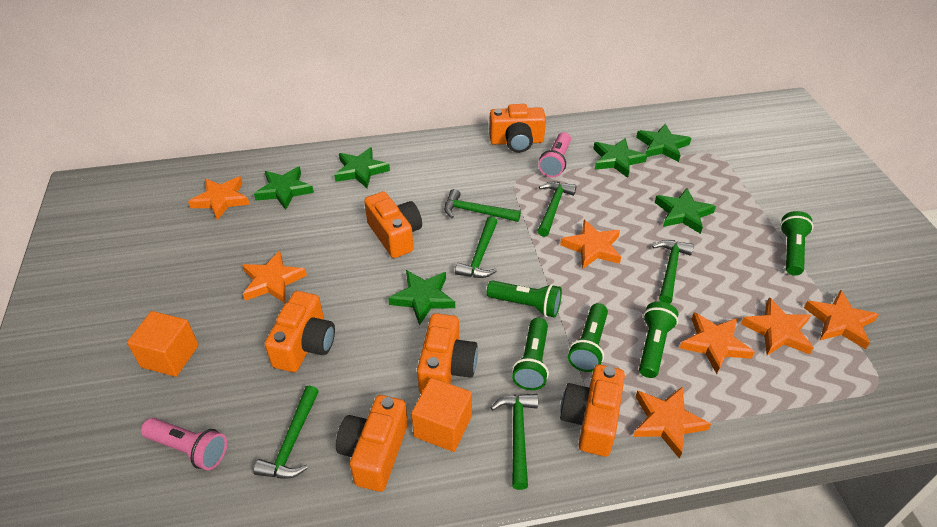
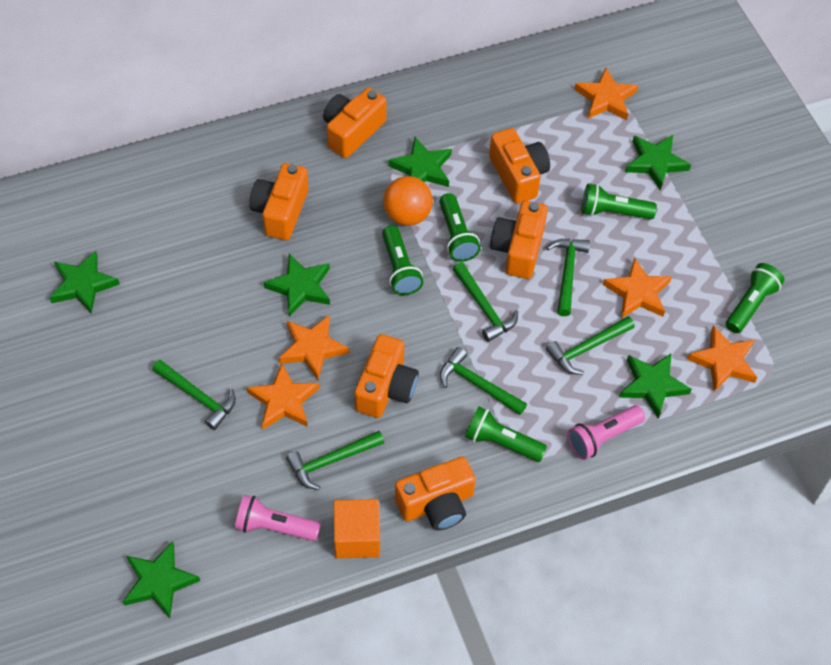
orange ball: 0 -> 1
orange cube: 2 -> 1
orange star: 7 -> 5

